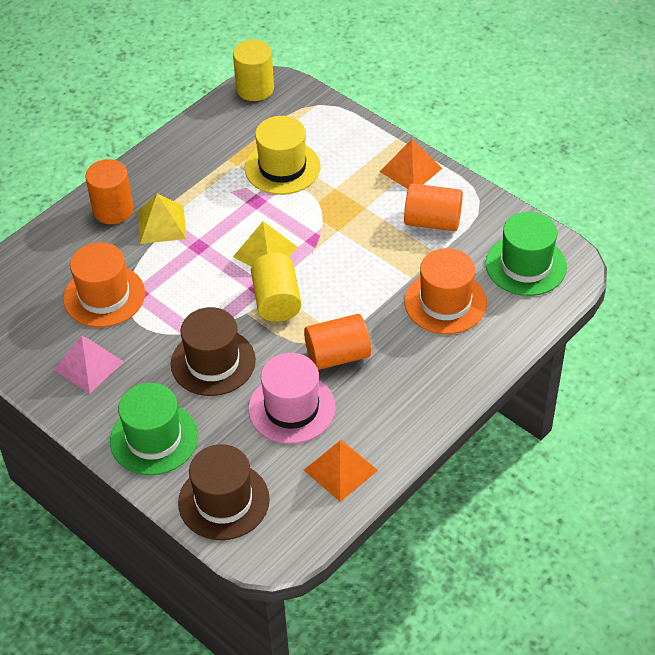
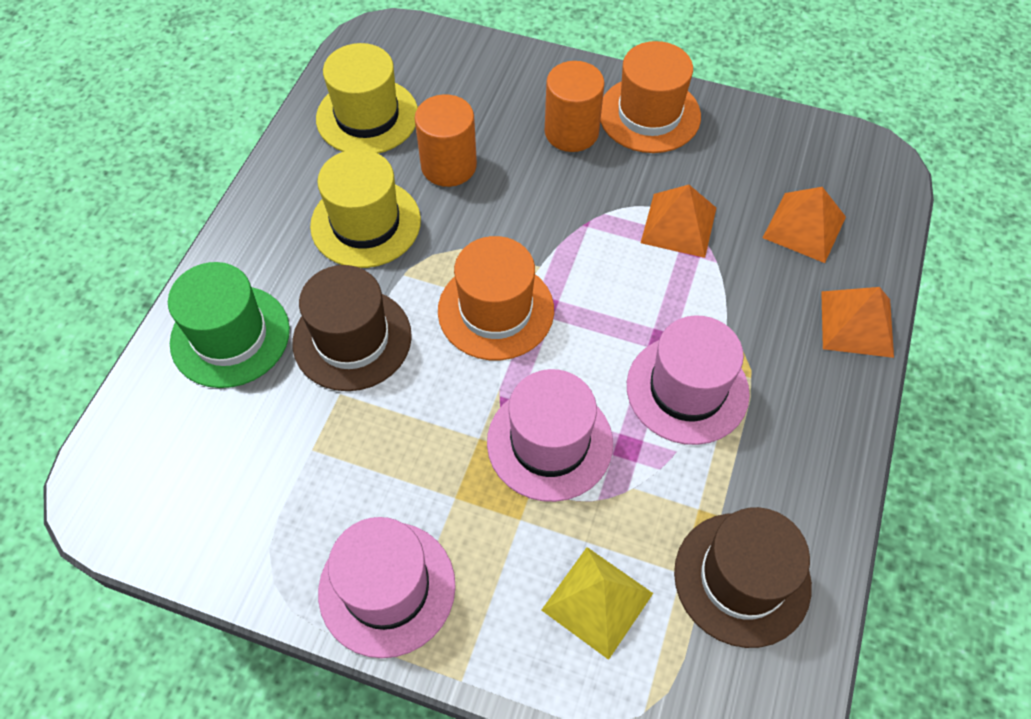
green hat: 2 -> 1
orange cylinder: 3 -> 2
orange pyramid: 2 -> 3
pink hat: 1 -> 3
pink pyramid: 1 -> 0
yellow cylinder: 2 -> 0
yellow hat: 1 -> 2
yellow pyramid: 2 -> 1

